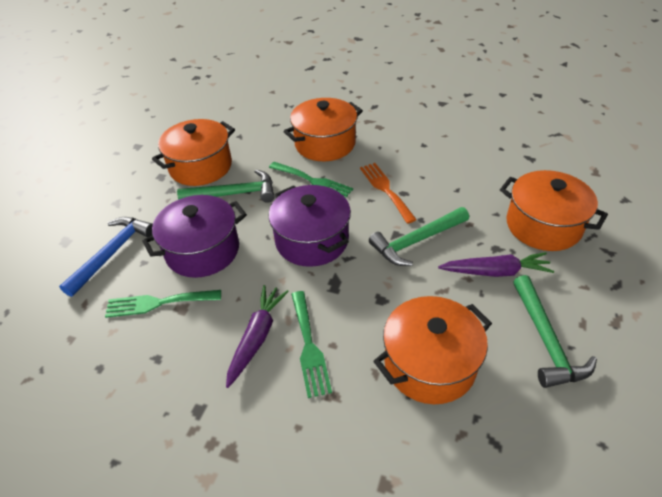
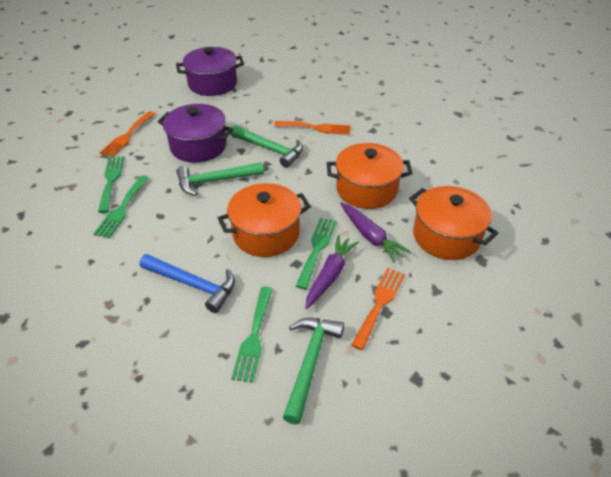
green fork: 3 -> 4
orange fork: 1 -> 3
orange pot: 4 -> 3

